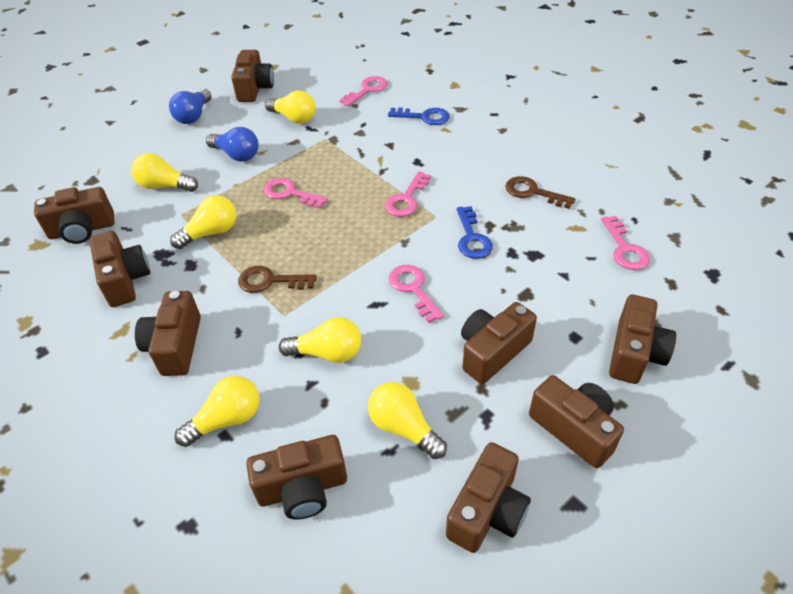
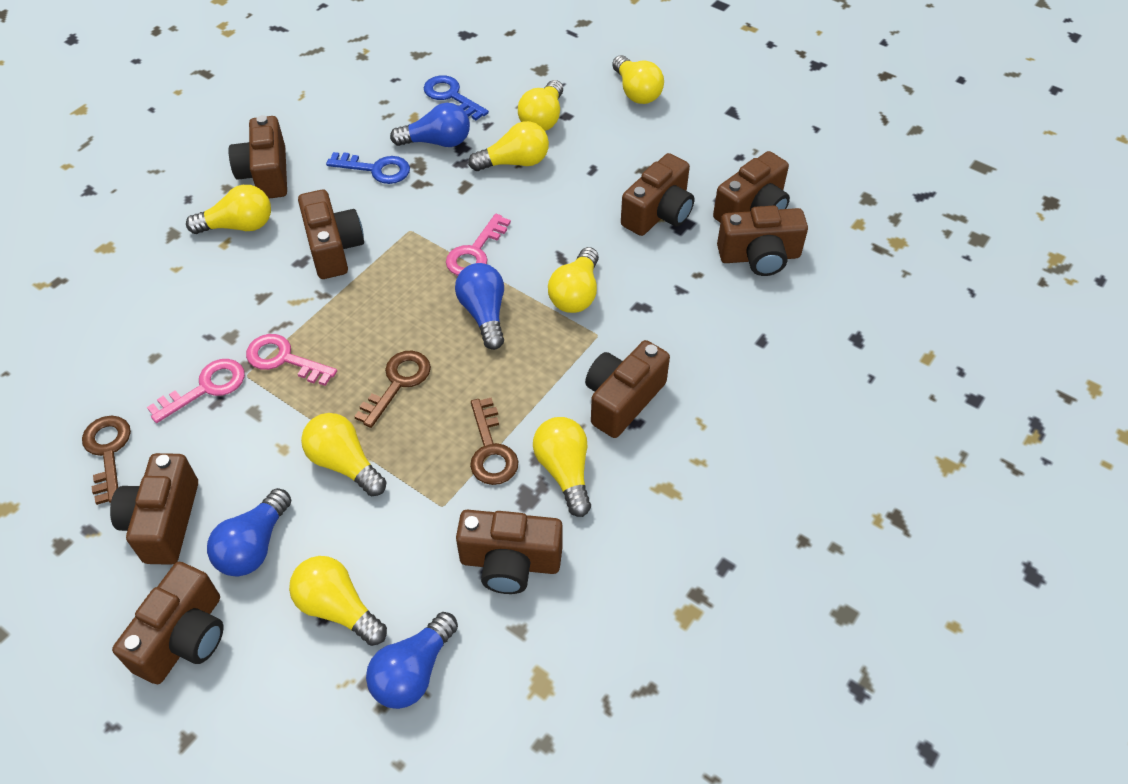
blue light bulb: 2 -> 4
brown key: 2 -> 3
pink key: 5 -> 3
yellow light bulb: 6 -> 8

